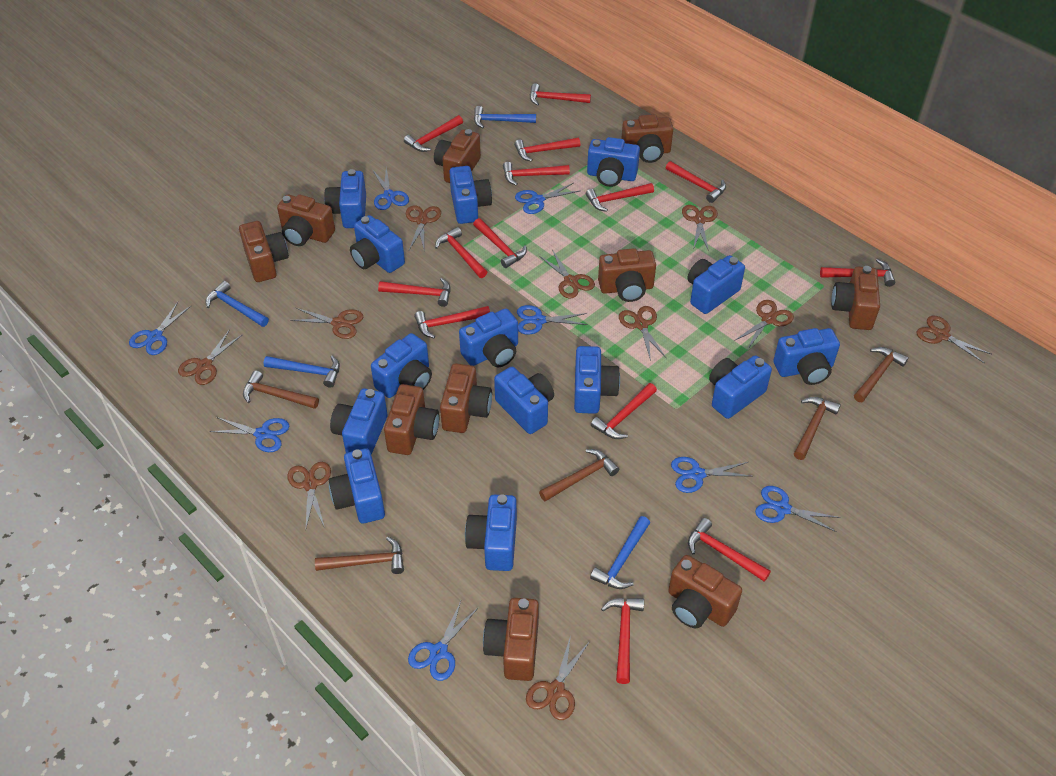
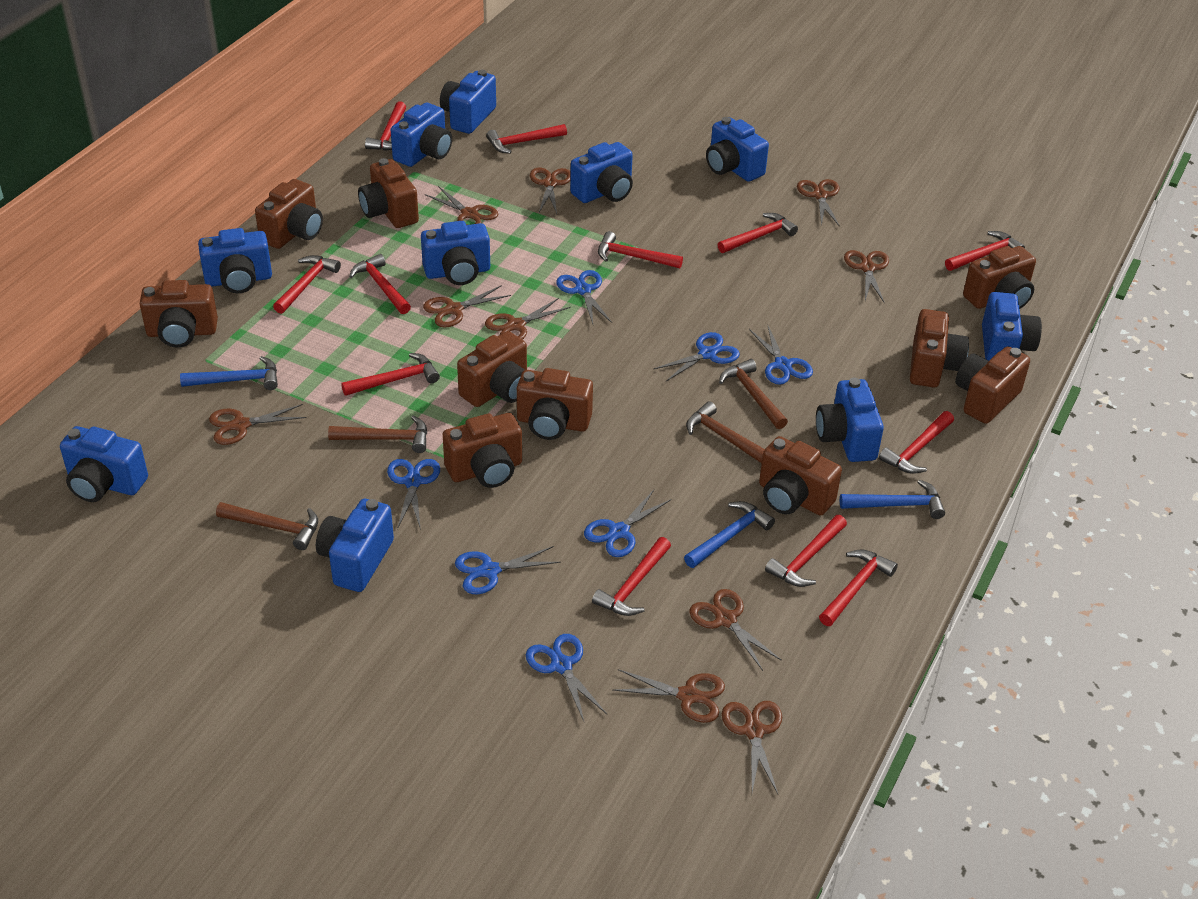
blue camera: 14 -> 10
blue hammer: 4 -> 3
blue scissors: 8 -> 7
brown hammer: 5 -> 4
red hammer: 14 -> 12

